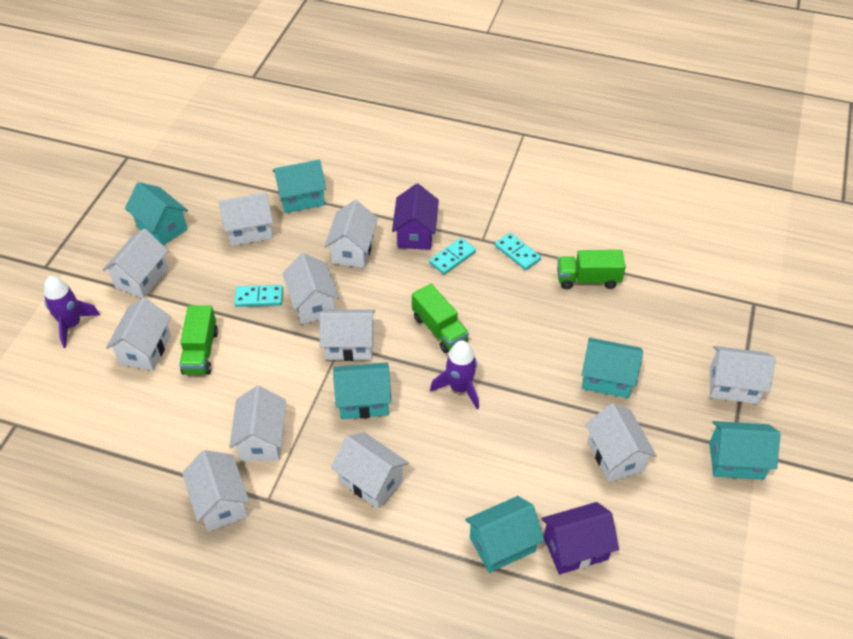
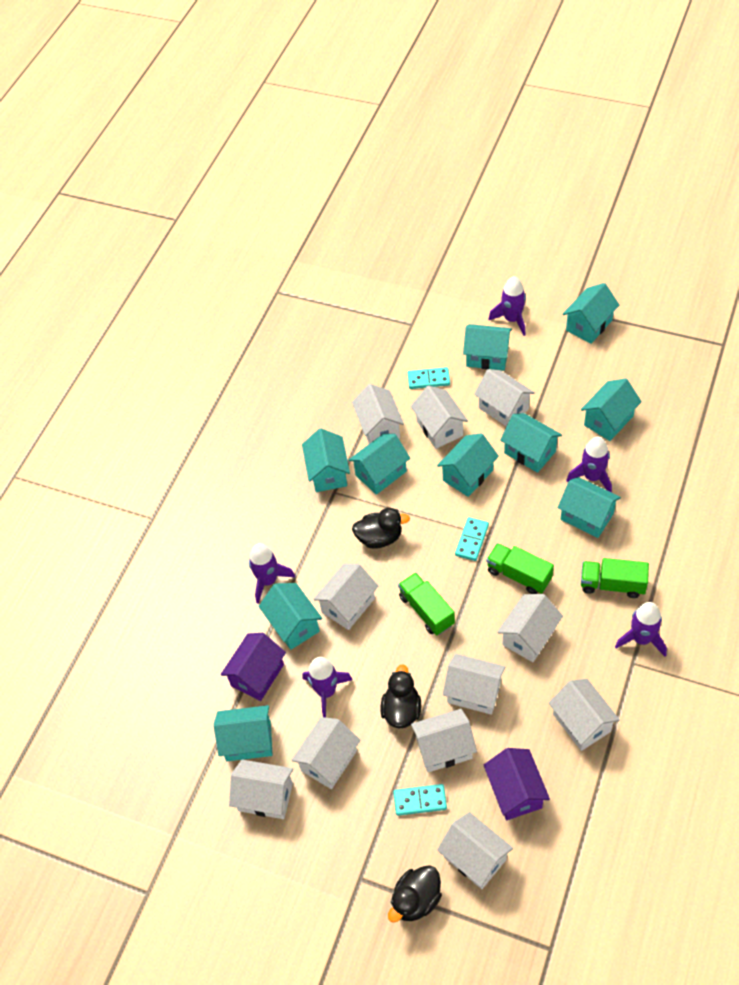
black duck: 0 -> 3
purple rocket: 2 -> 5
turquoise house: 6 -> 10

